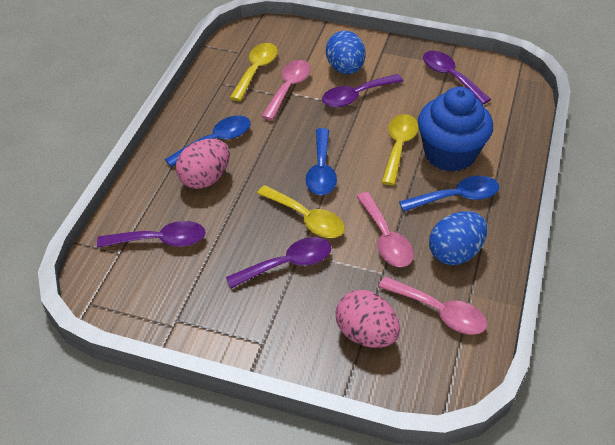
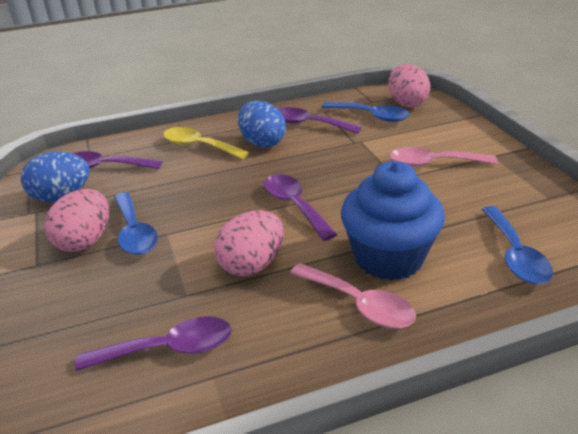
pink egg: 2 -> 3
pink spoon: 3 -> 2
yellow spoon: 3 -> 1

